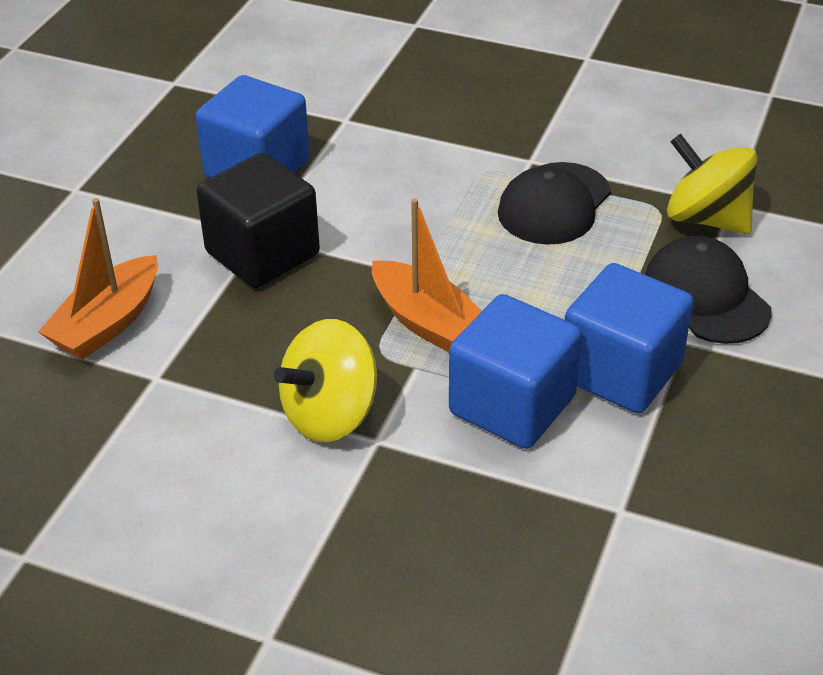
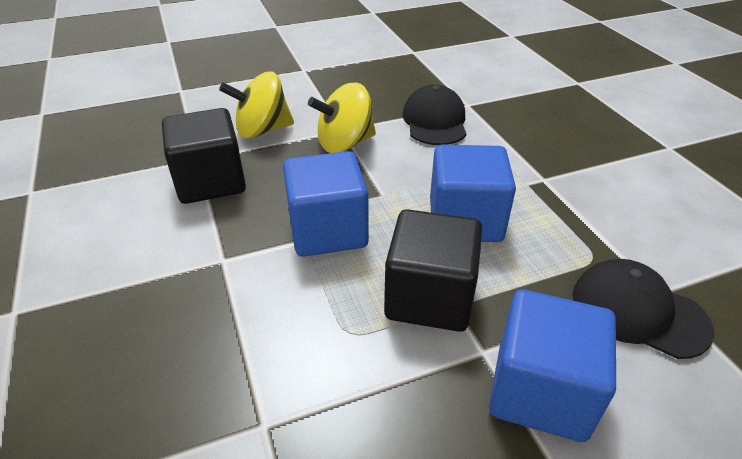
black cube: 1 -> 2
orange boat: 2 -> 0

